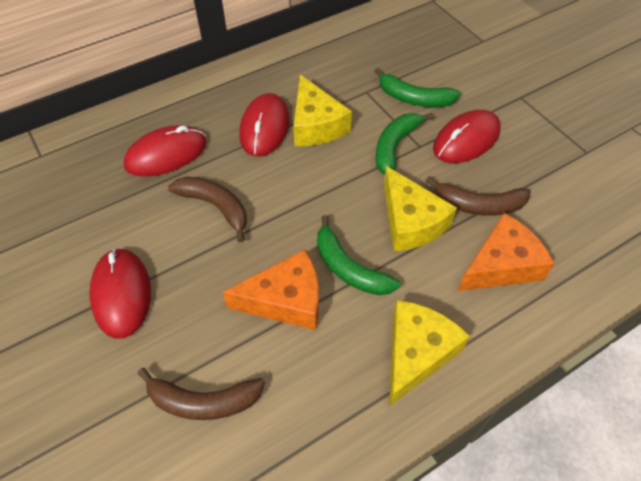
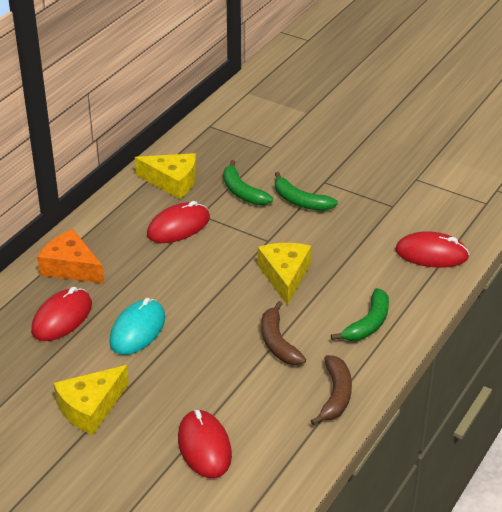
brown banana: 3 -> 2
orange cheese: 2 -> 1
turquoise mouse: 0 -> 1

